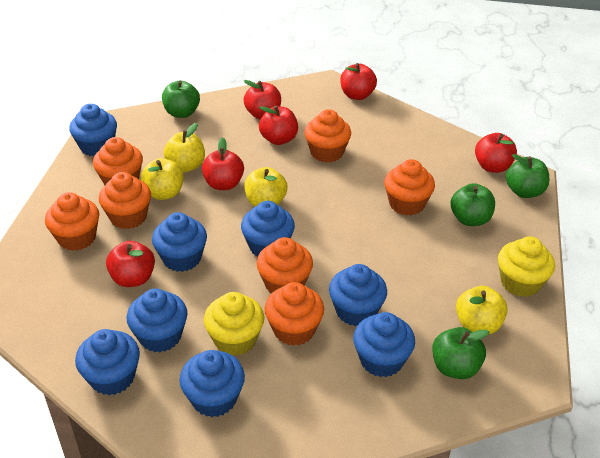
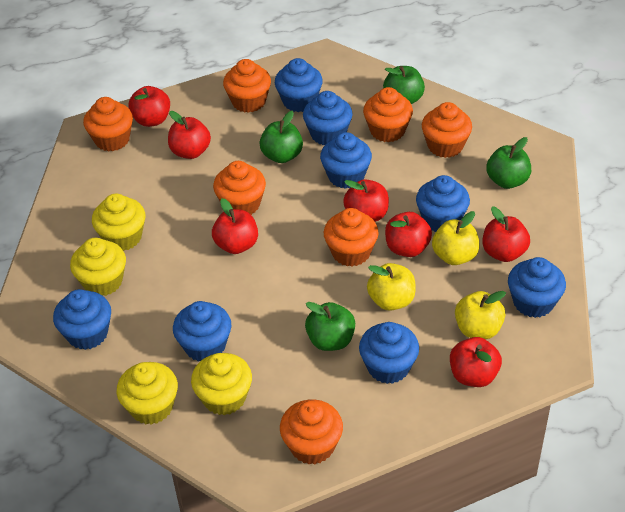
red apple: 6 -> 7
yellow apple: 4 -> 3
yellow cupcake: 2 -> 4

